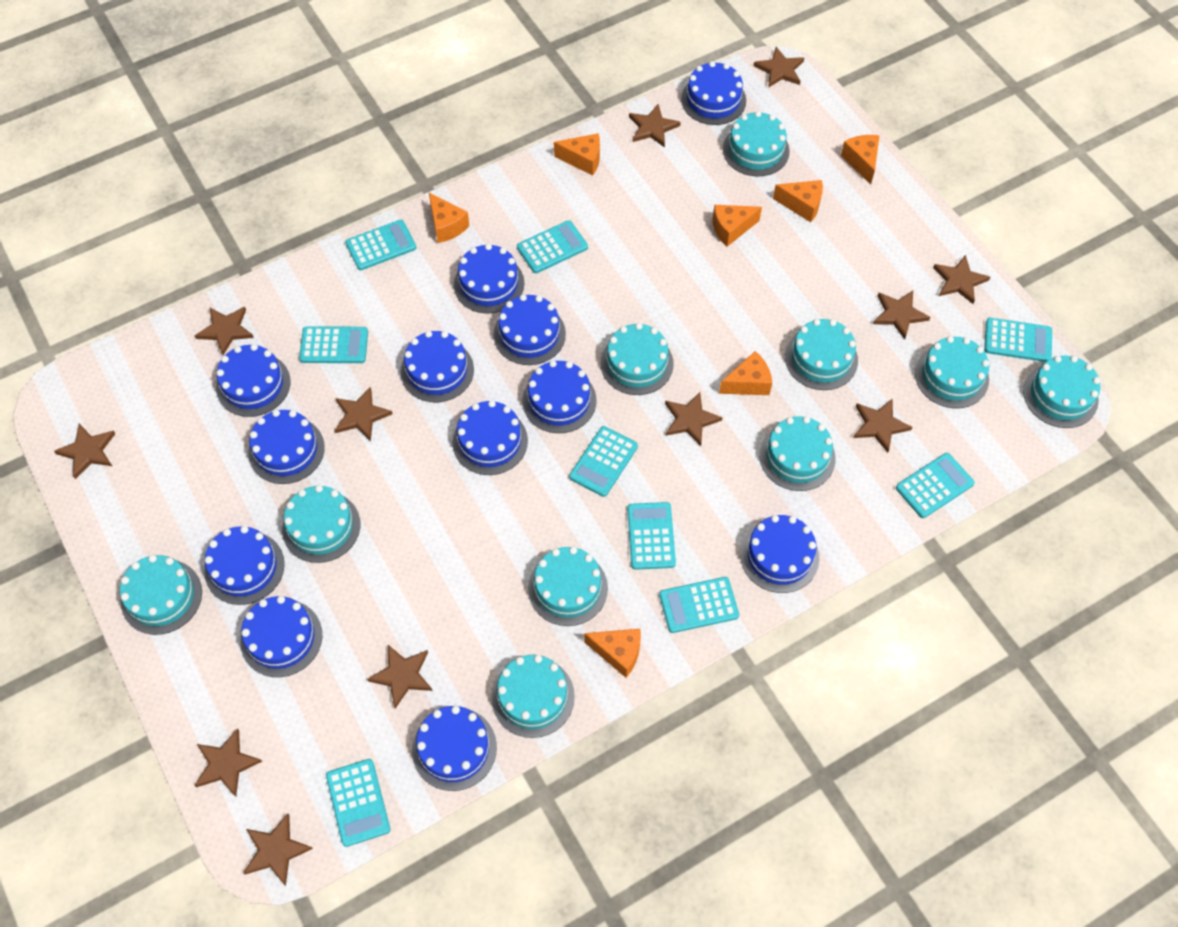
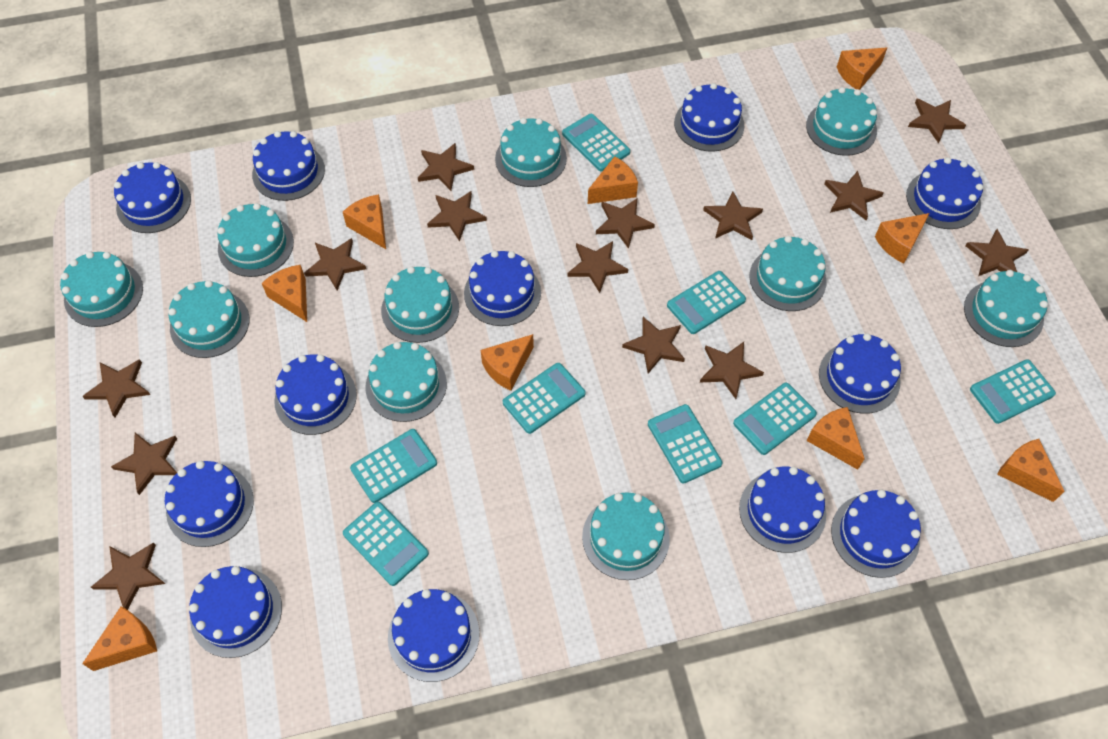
brown star: 12 -> 14
orange cheese: 7 -> 9
turquoise calculator: 9 -> 8

